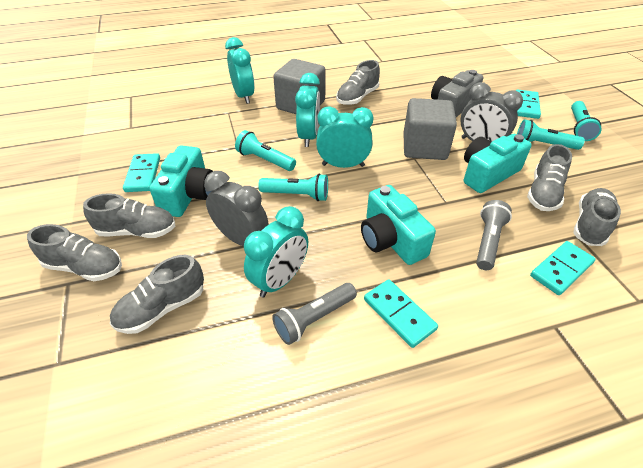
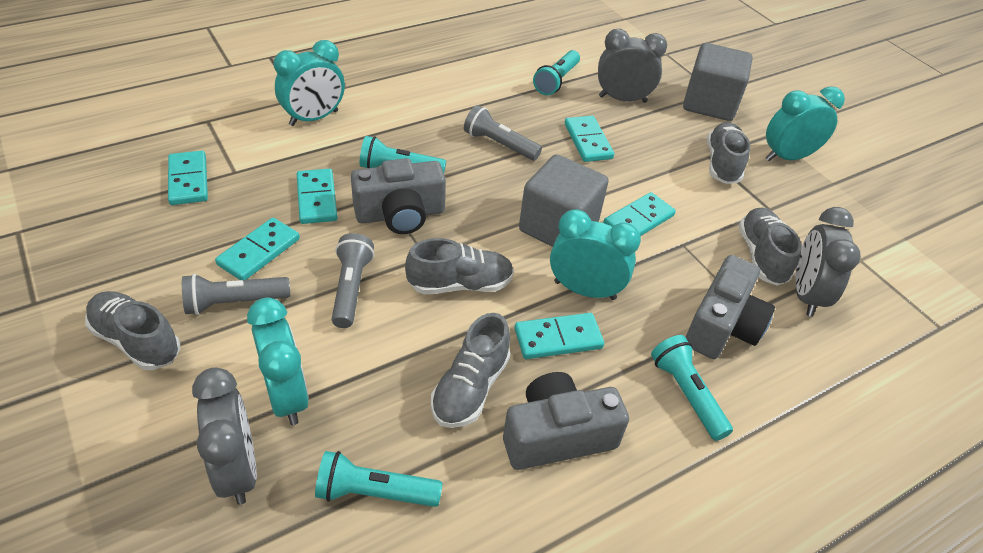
grey camera: 1 -> 3
grey clock: 2 -> 3
grey flashlight: 2 -> 3
grey shoe: 6 -> 5
turquoise camera: 3 -> 0
turquoise domino: 4 -> 6

